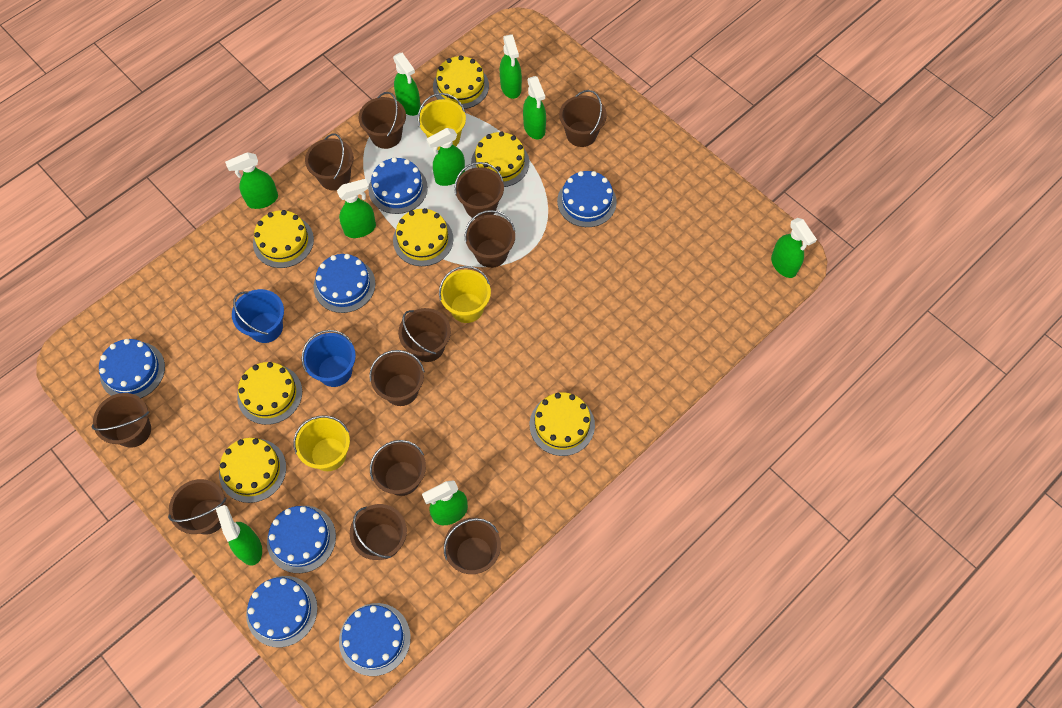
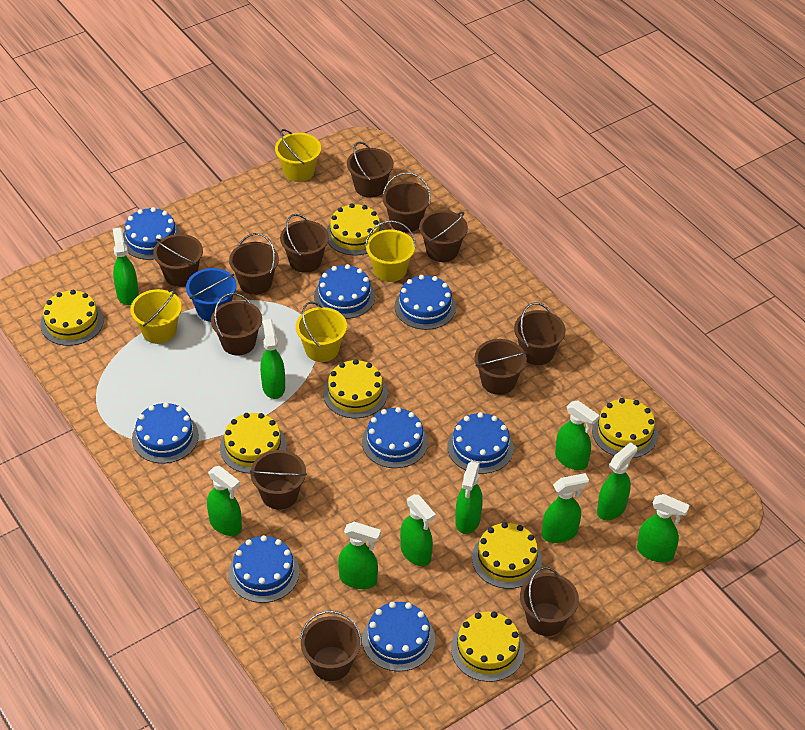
blue bucket: 2 -> 1
blue cake: 7 -> 8
green spray bottle: 9 -> 10
yellow bucket: 3 -> 4

